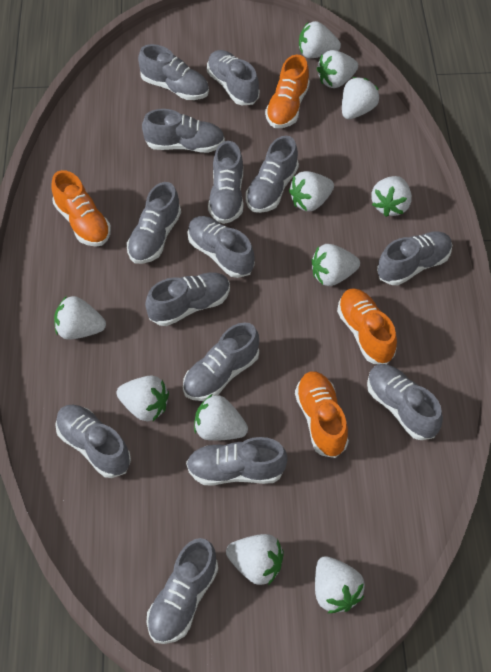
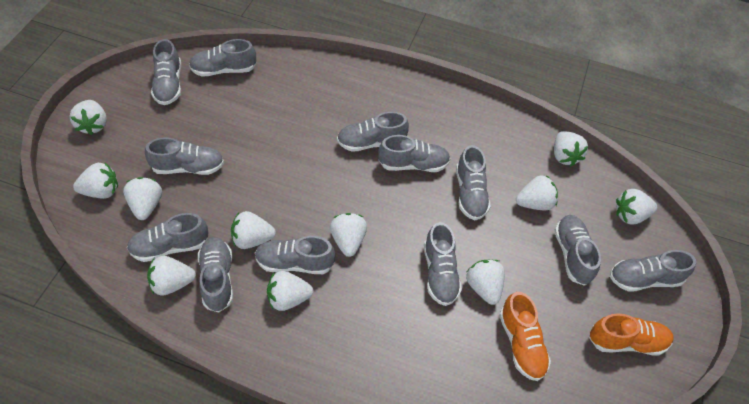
grey shoe: 14 -> 12
orange shoe: 4 -> 2

